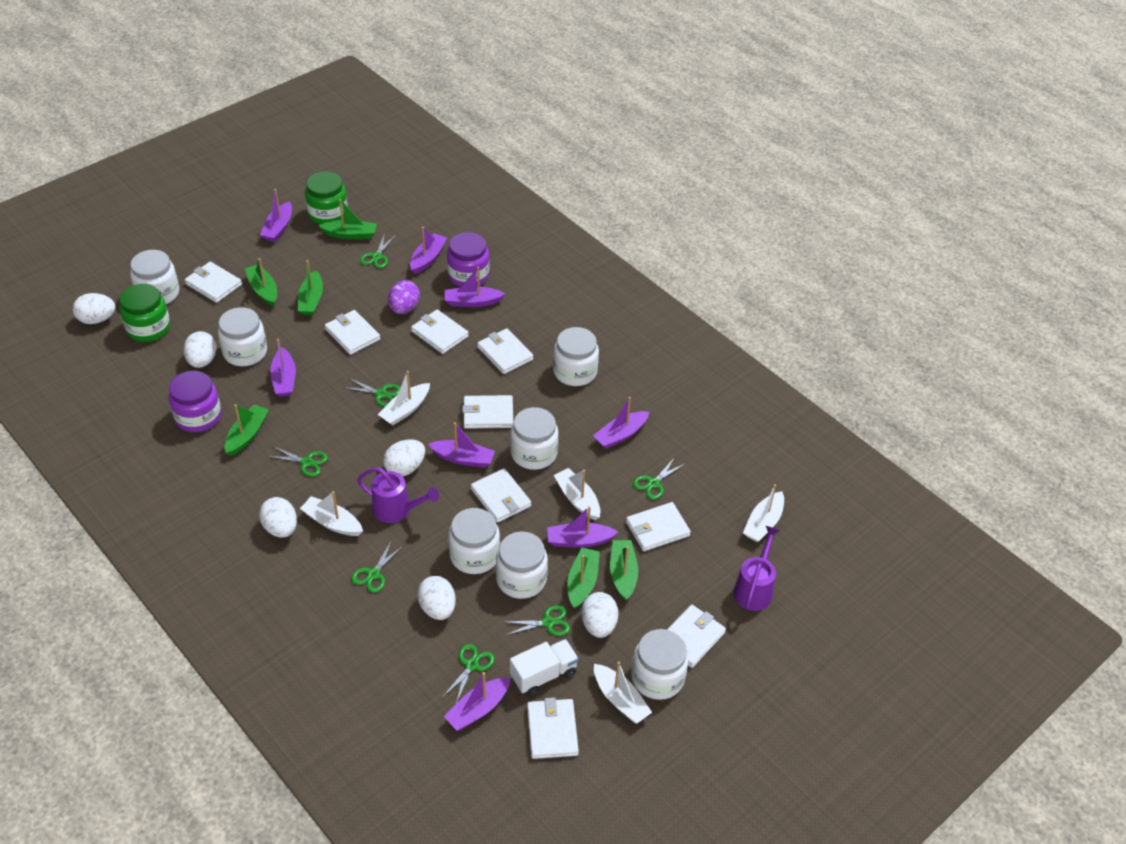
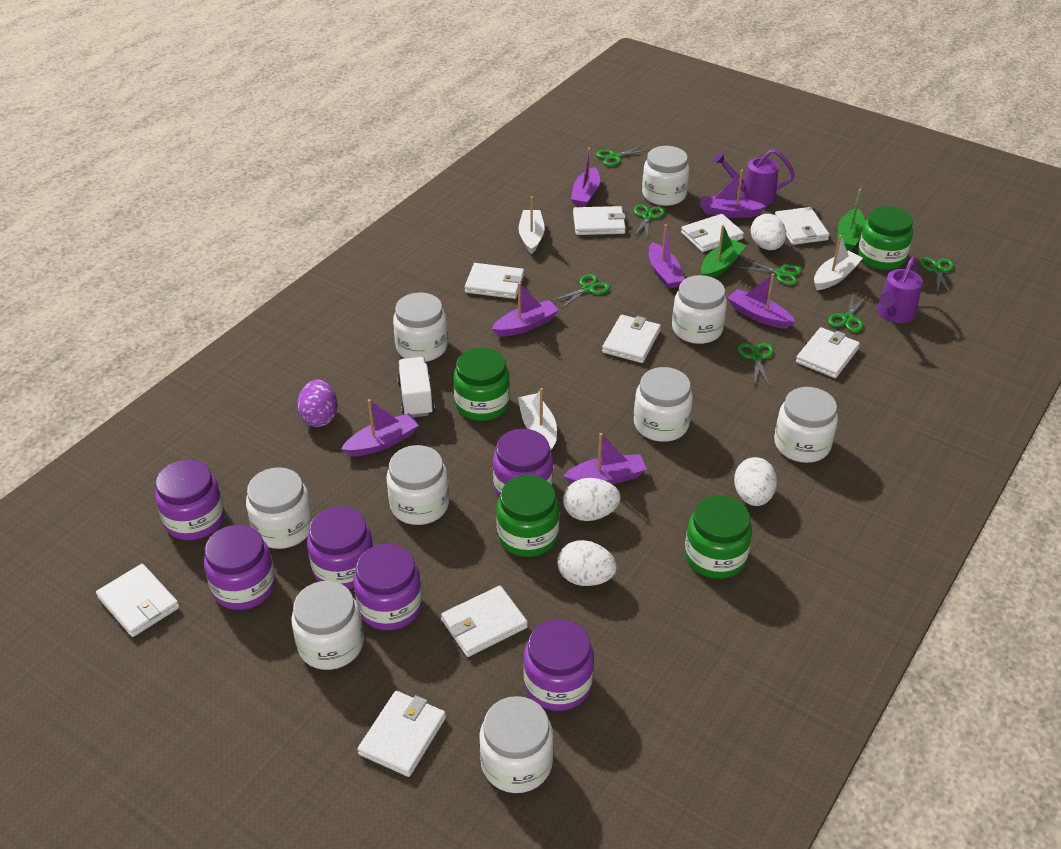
green boat: 6 -> 2
green jar: 2 -> 4
purple boat: 8 -> 7
purple jar: 2 -> 6
white boat: 5 -> 3
white egg: 6 -> 4
white jar: 7 -> 9

